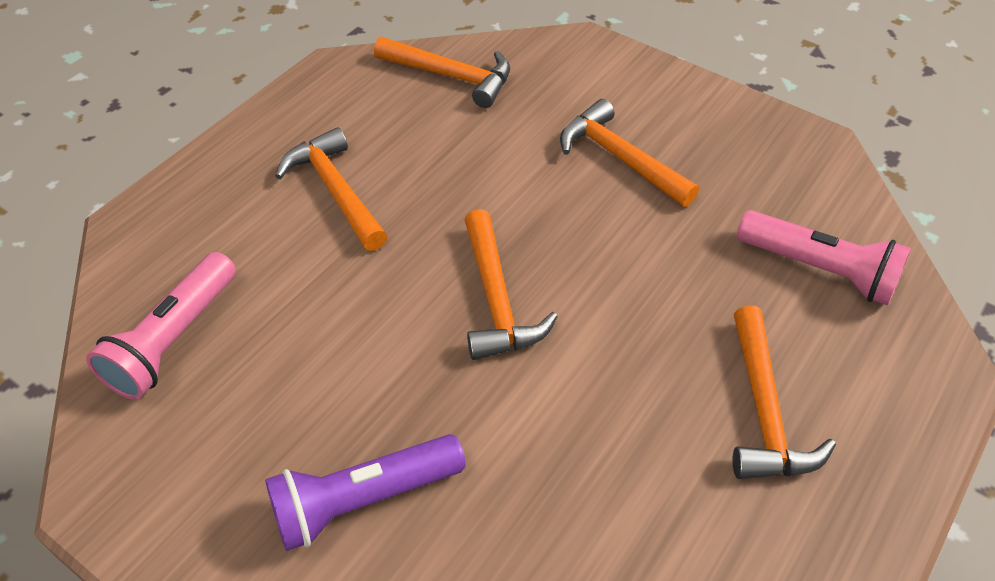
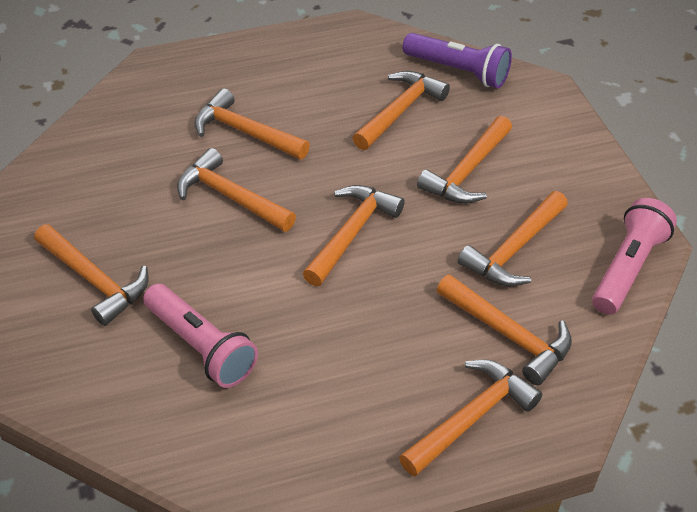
orange hammer: 5 -> 9

